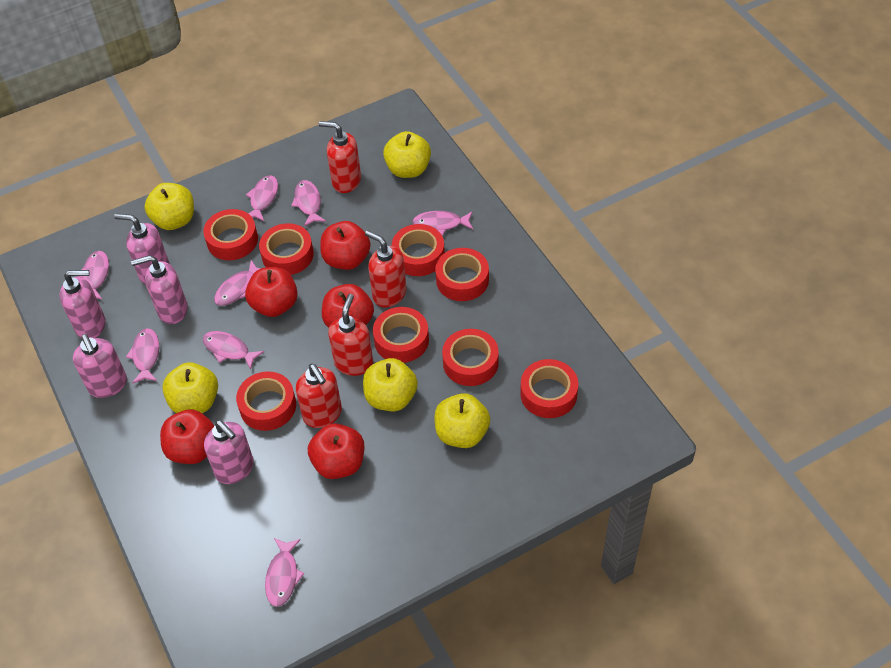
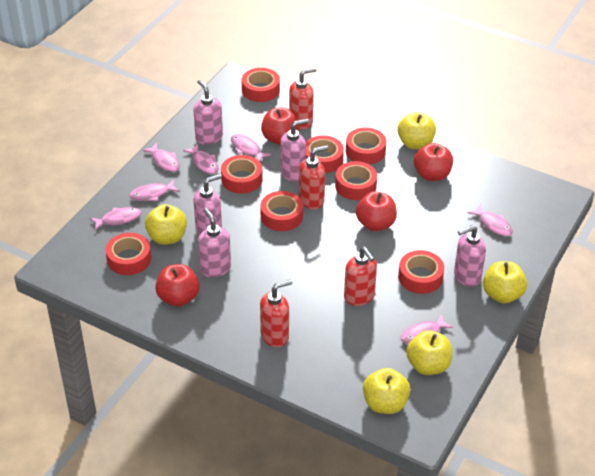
pink fish: 8 -> 7
red apple: 5 -> 4

